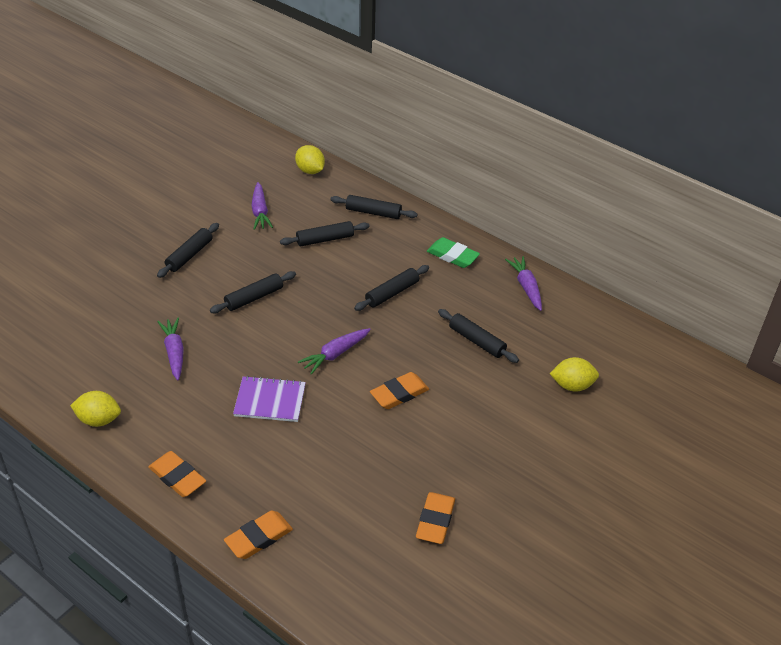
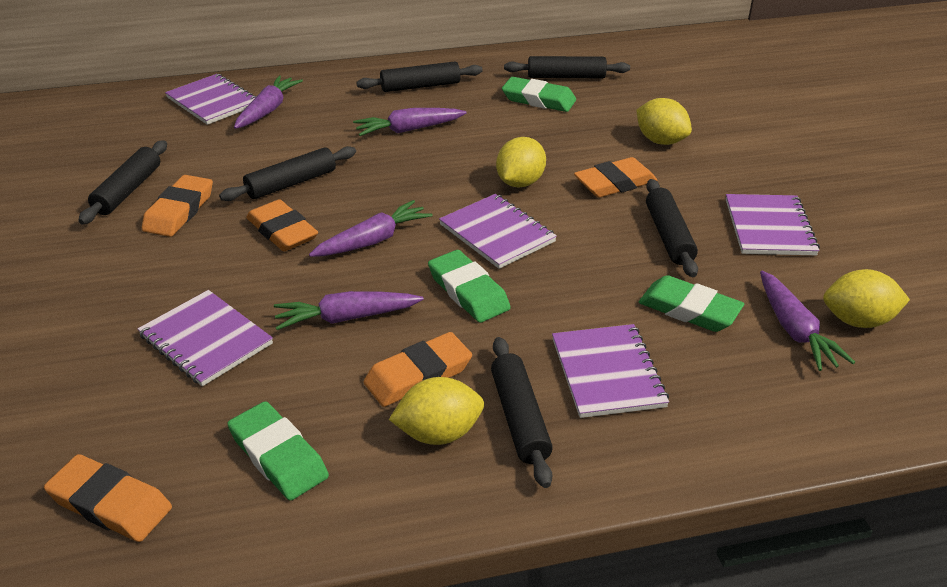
green eraser: 1 -> 4
orange eraser: 4 -> 5
purple carrot: 4 -> 5
purple notebook: 1 -> 5
yellow lemon: 3 -> 4

